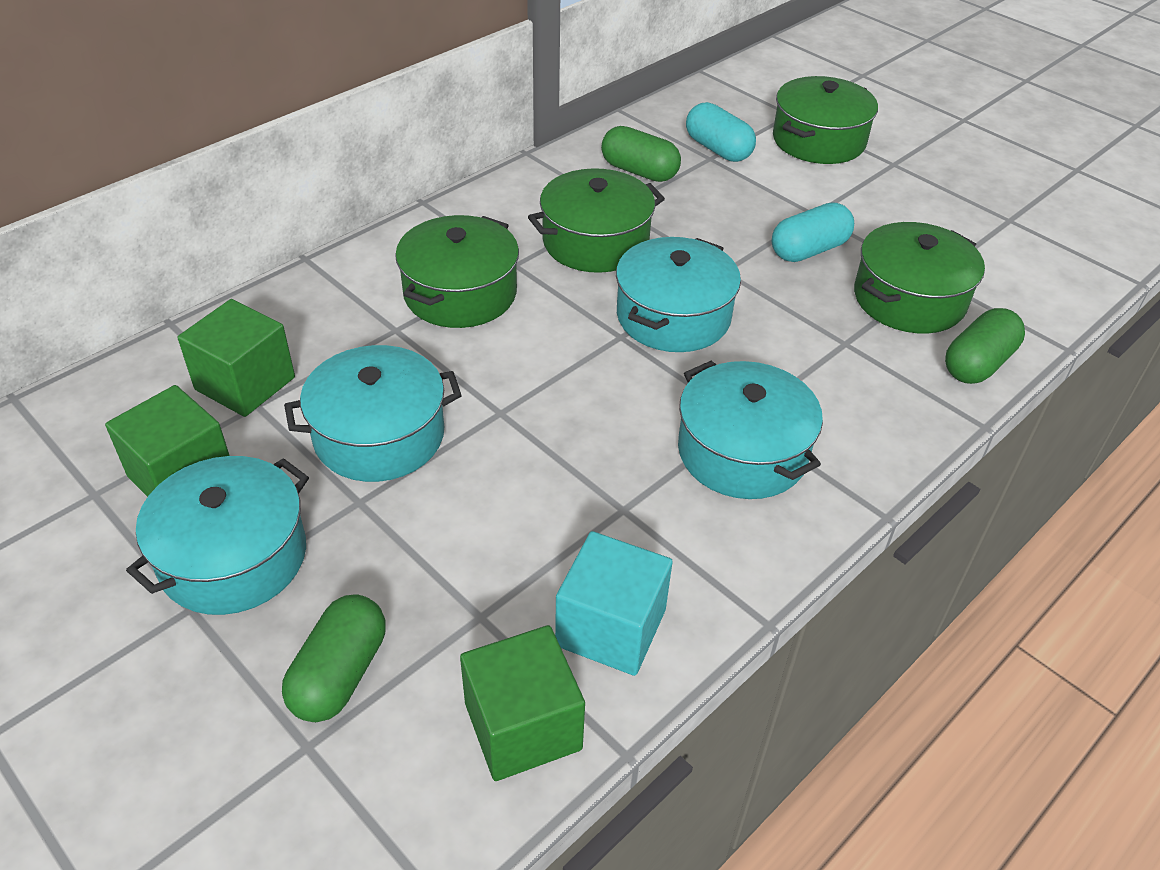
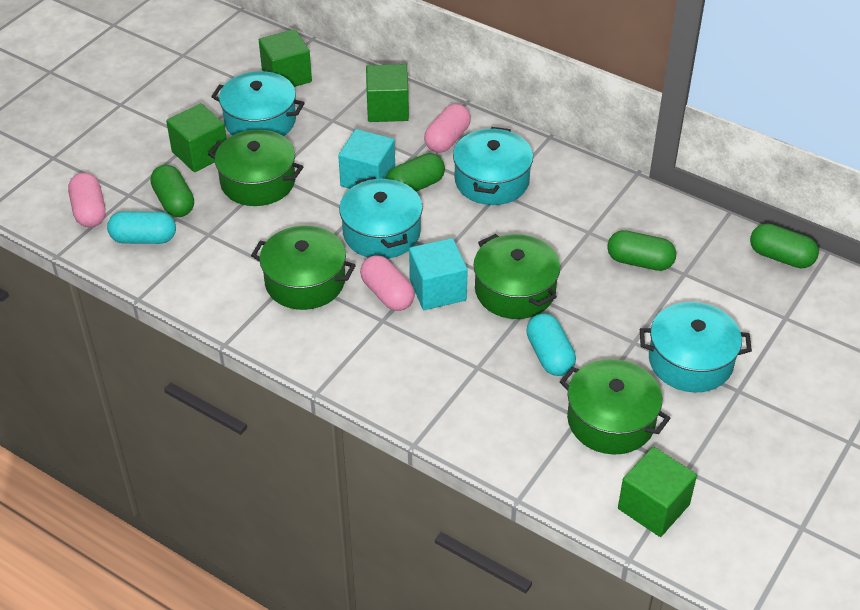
green capsule: 3 -> 4
green cube: 3 -> 4
pink capsule: 0 -> 3
turquoise cube: 1 -> 2

